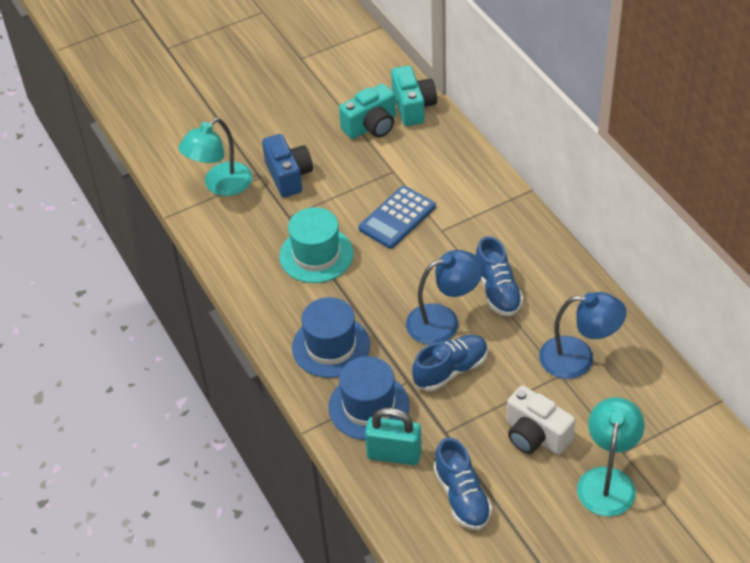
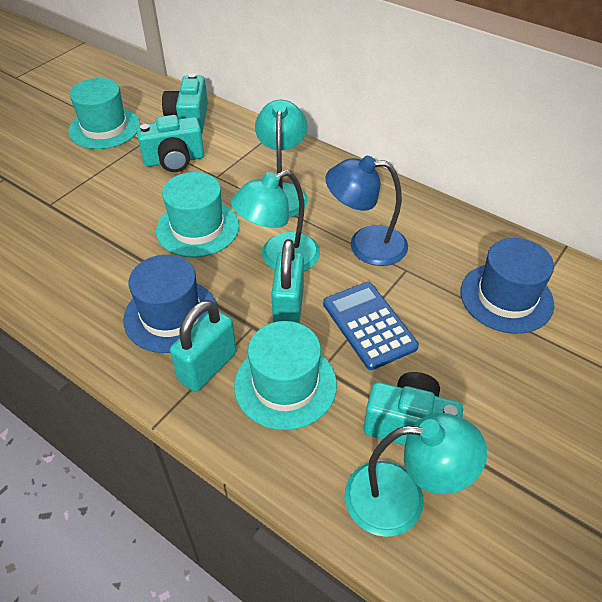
blue camera: 1 -> 0
blue lamp: 2 -> 1
blue shoe: 3 -> 0
turquoise camera: 2 -> 3
turquoise hat: 1 -> 3
turquoise lamp: 2 -> 3
turquoise padlock: 1 -> 2
white camera: 1 -> 0

